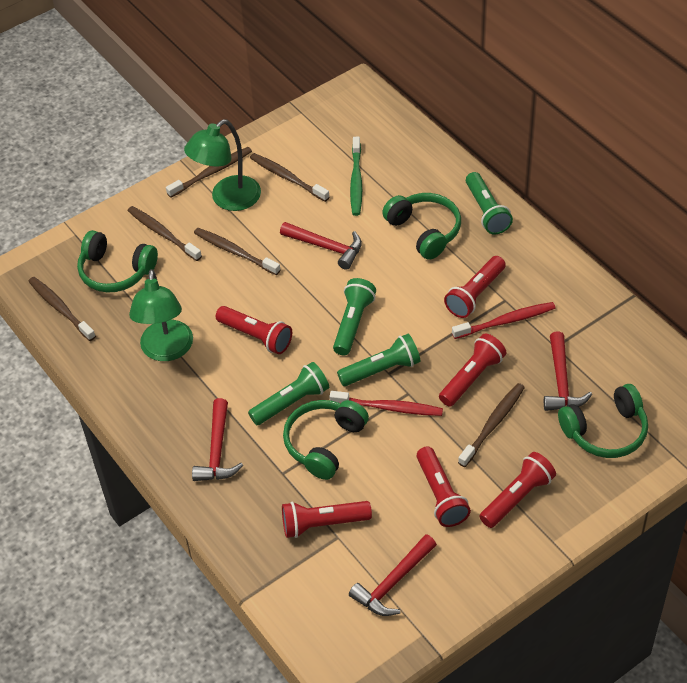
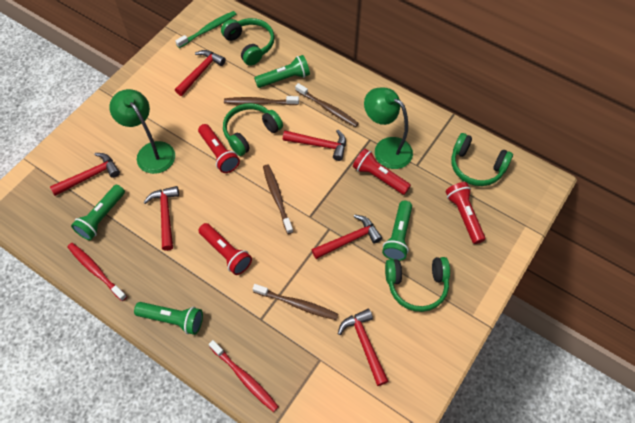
brown toothbrush: 6 -> 4
red flashlight: 6 -> 4
red hammer: 4 -> 6

